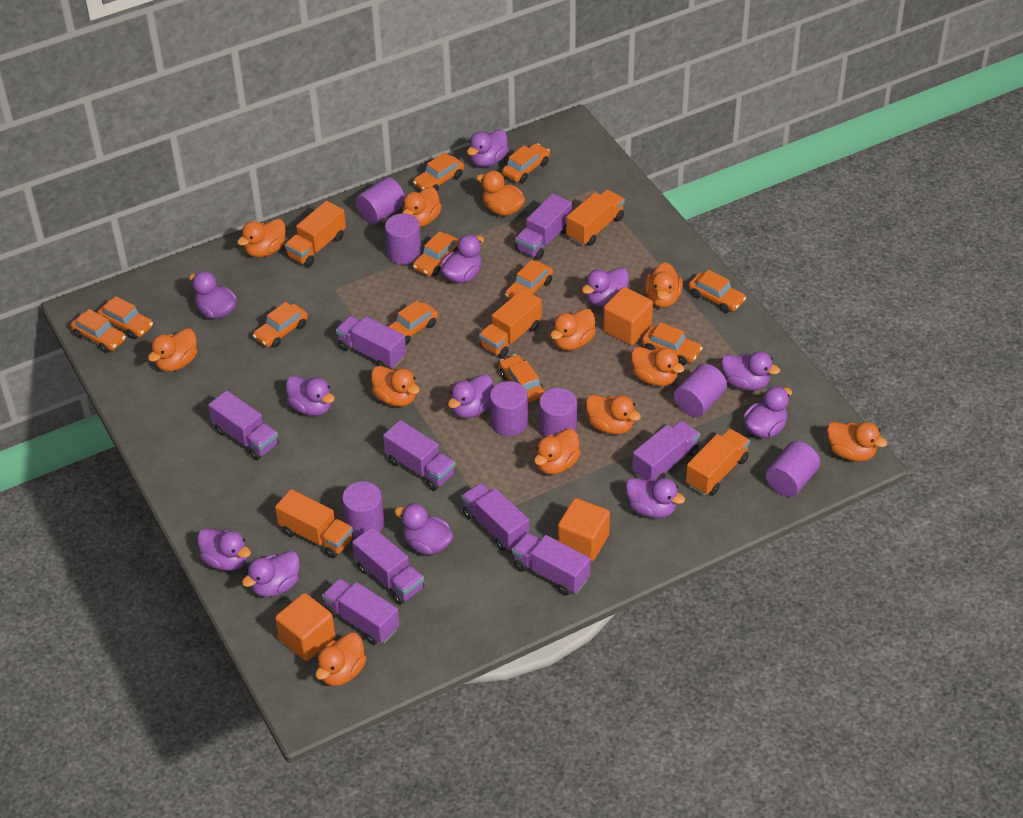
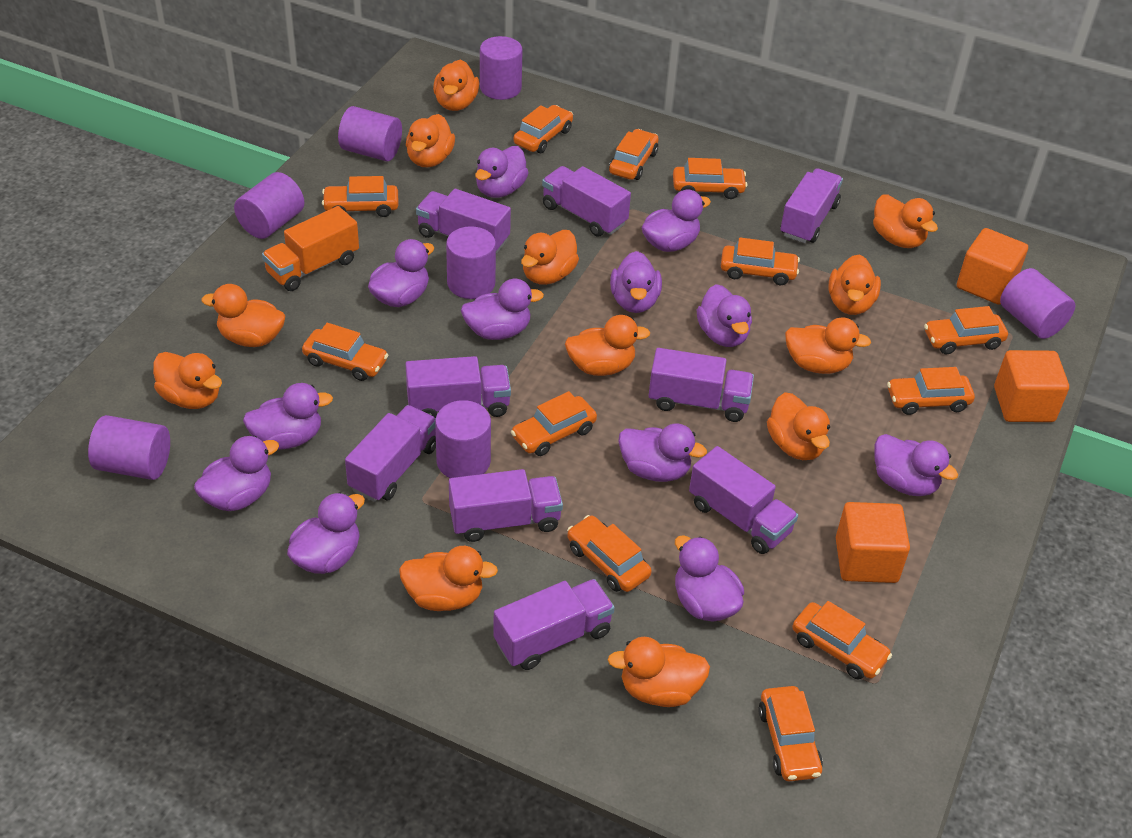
orange car: 11 -> 12
orange truck: 5 -> 1

